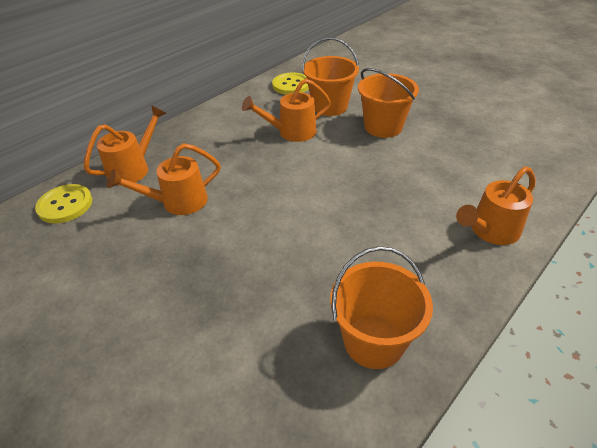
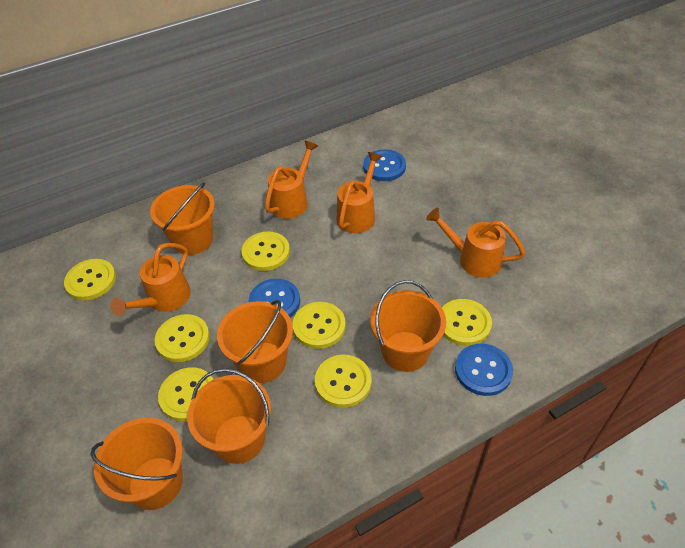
blue button: 0 -> 3
orange bucket: 3 -> 5
yellow button: 2 -> 7

